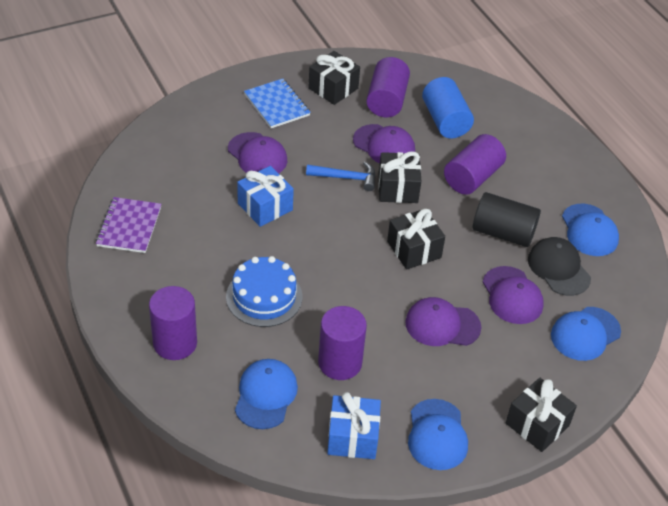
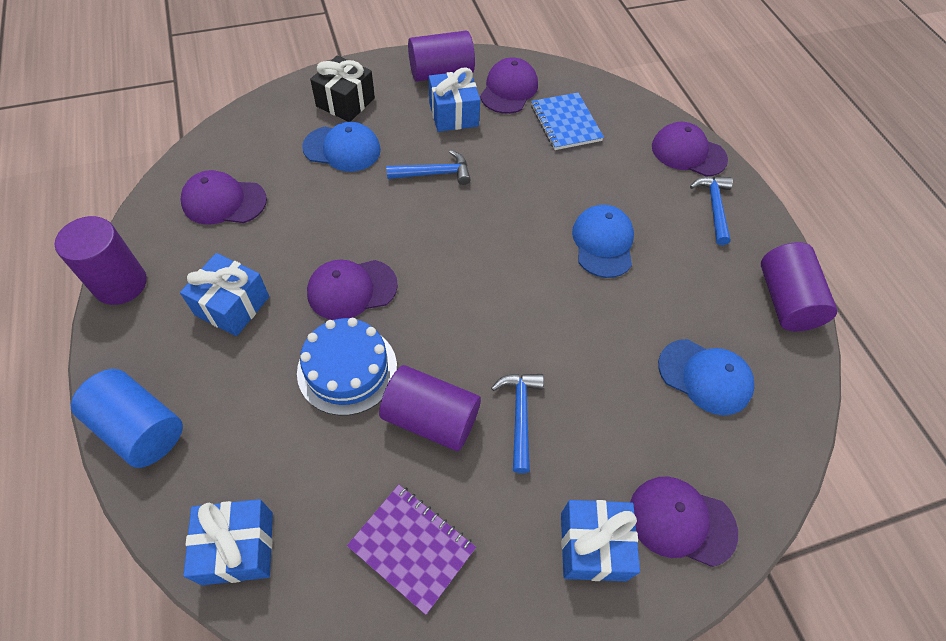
black cap: 1 -> 0
black cylinder: 1 -> 0
black gift: 4 -> 1
blue cap: 4 -> 3
blue gift: 2 -> 4
blue hammer: 1 -> 3
purple cap: 4 -> 5

